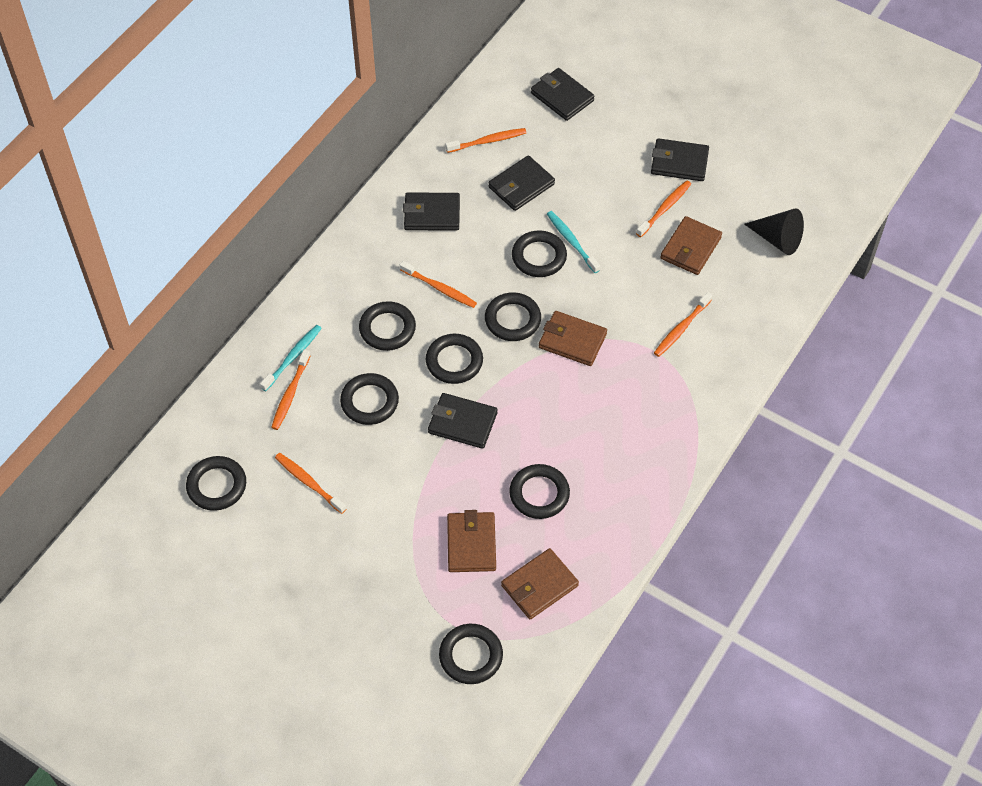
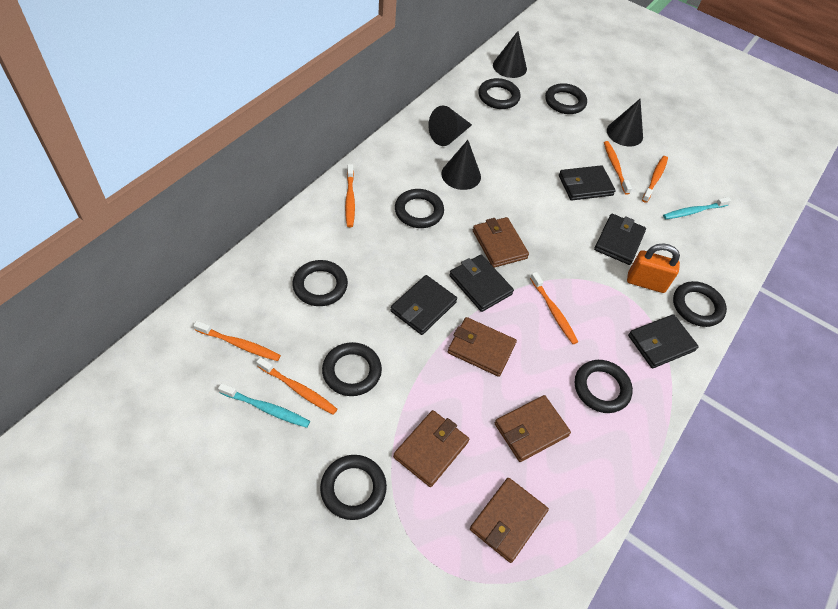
black cone: 1 -> 4
brown wallet: 4 -> 5
orange padlock: 0 -> 1

